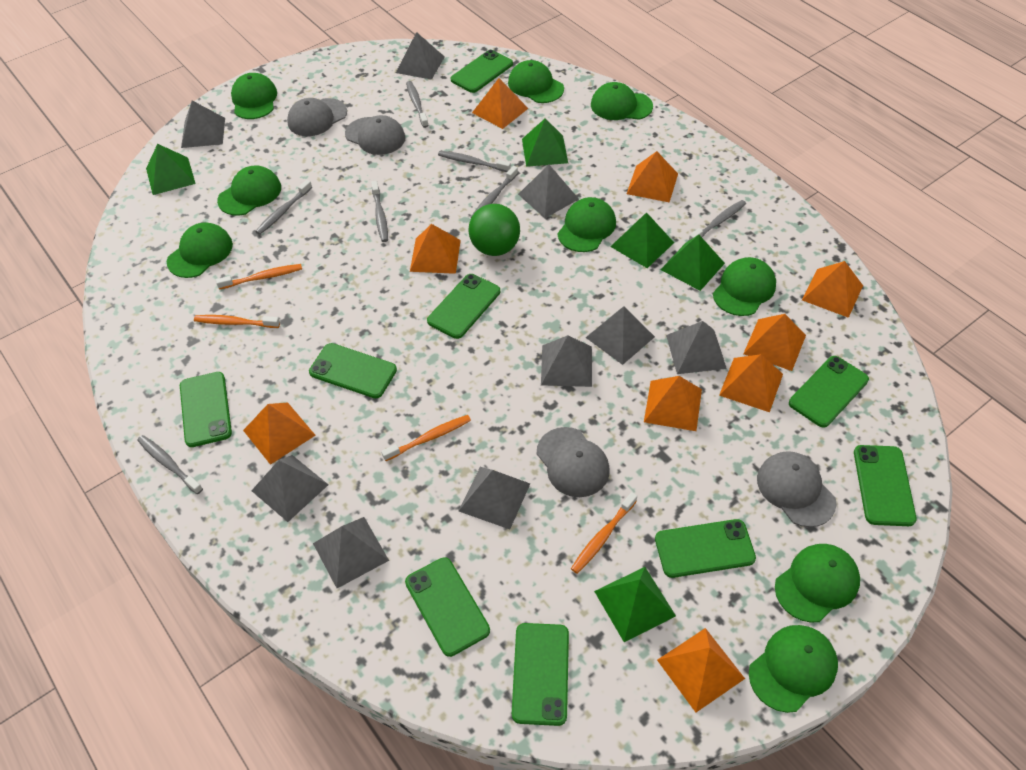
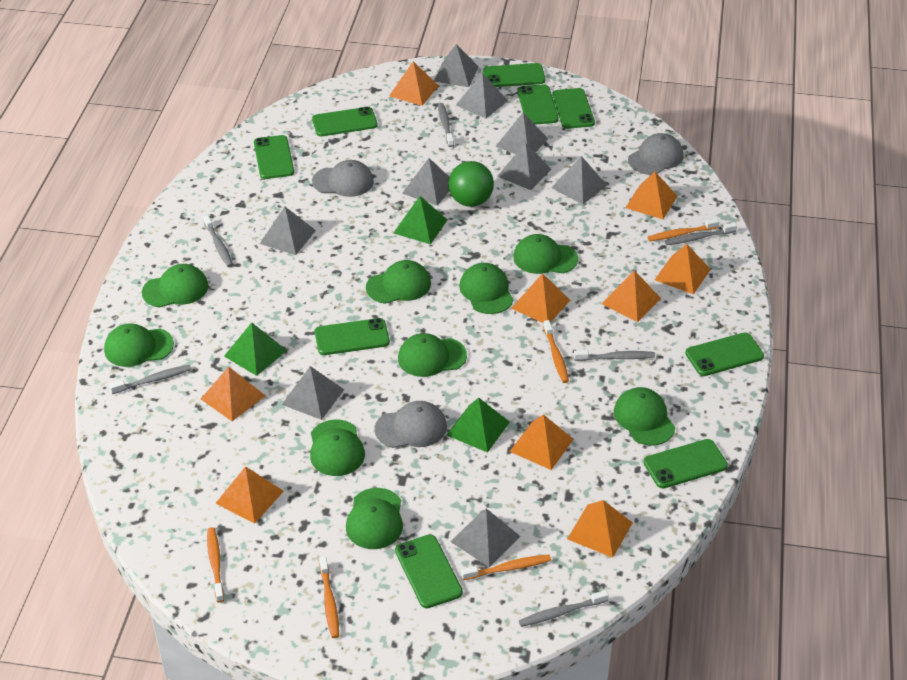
green pyramid: 5 -> 3
grey cap: 4 -> 3
grey toothbrush: 7 -> 6
orange toothbrush: 4 -> 5

